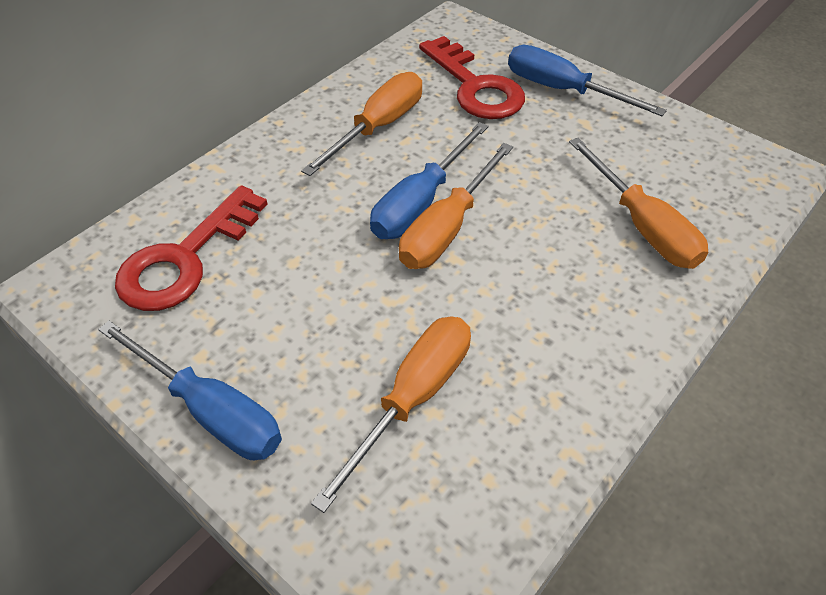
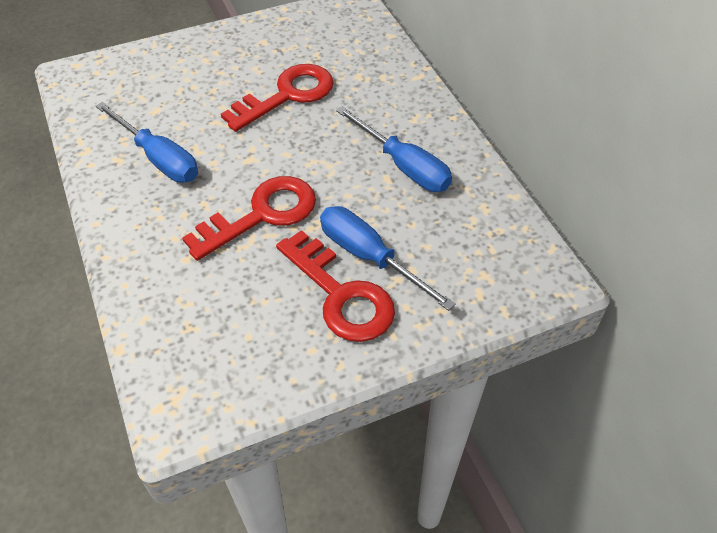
orange screwdriver: 4 -> 0
red key: 2 -> 3

